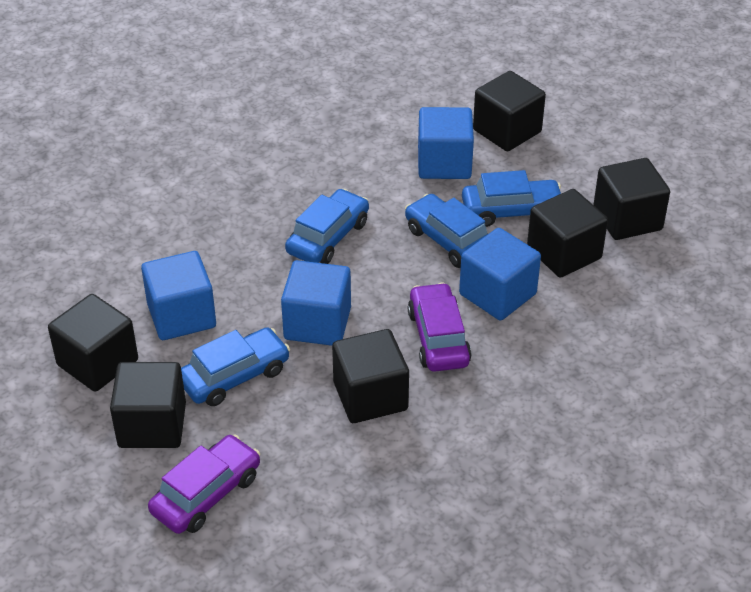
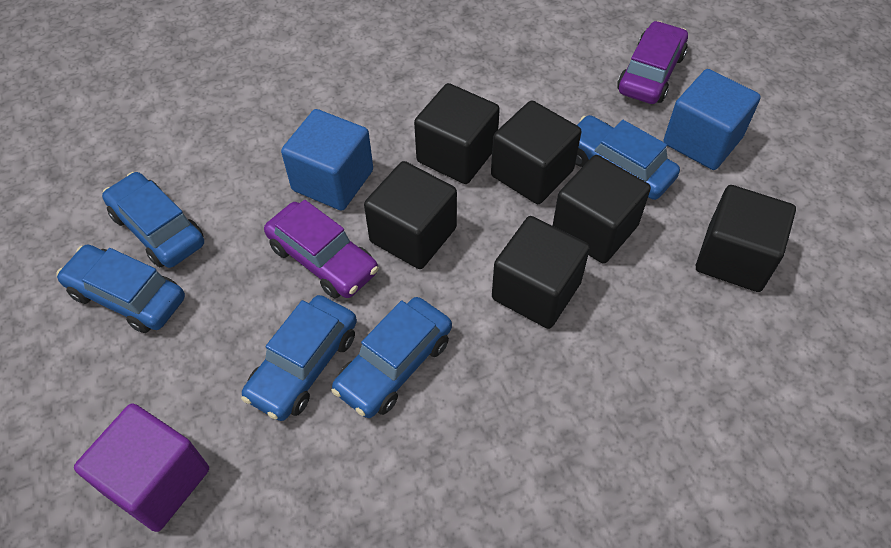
blue car: 4 -> 5
blue cube: 4 -> 2
purple cube: 0 -> 1

